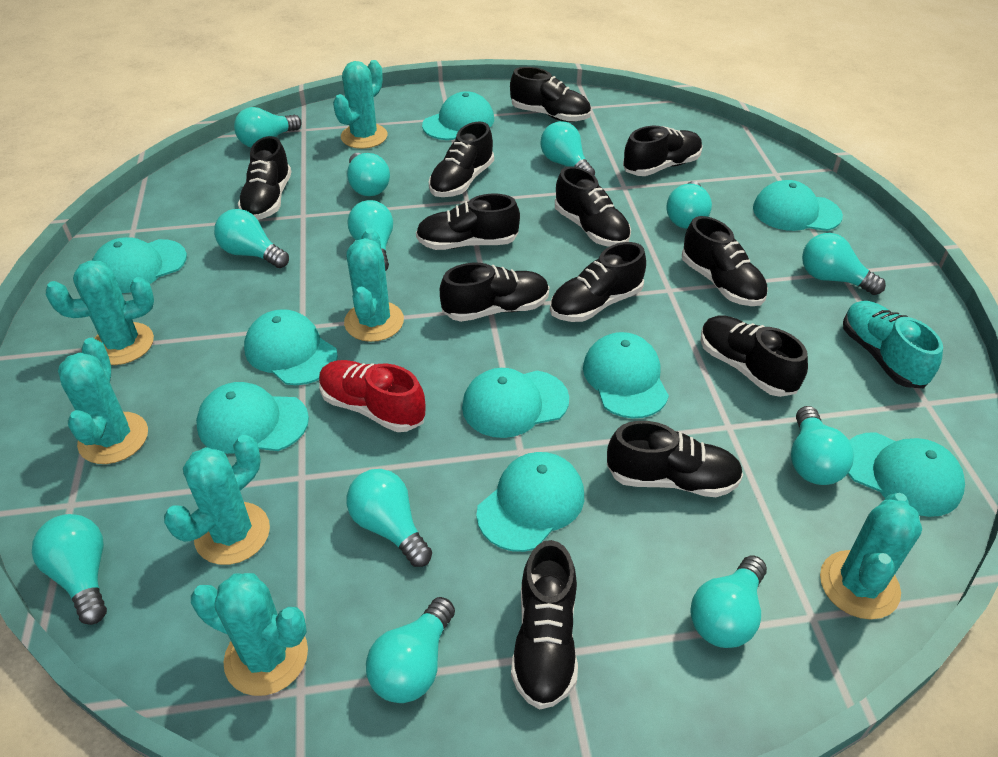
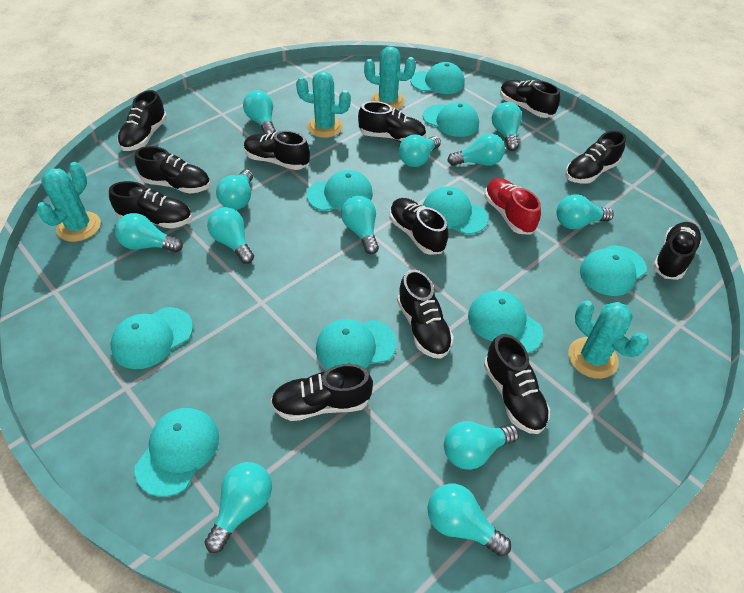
turquoise cactus: 7 -> 4
turquoise shoe: 1 -> 0

